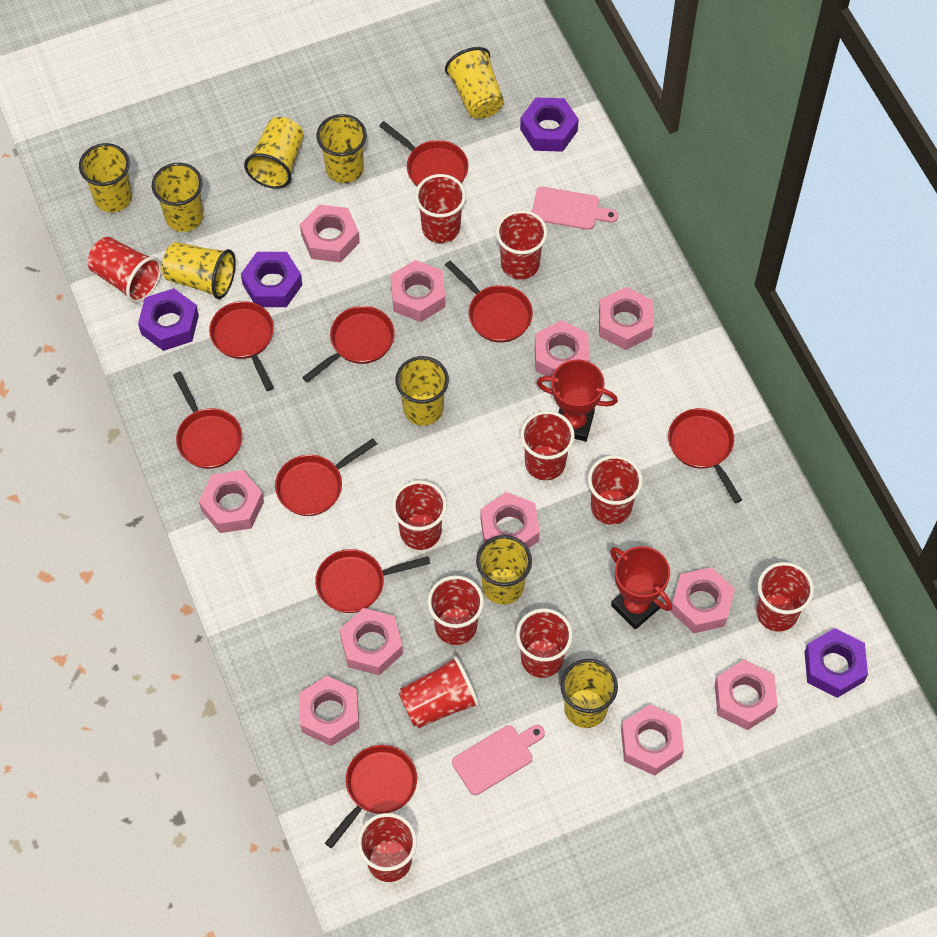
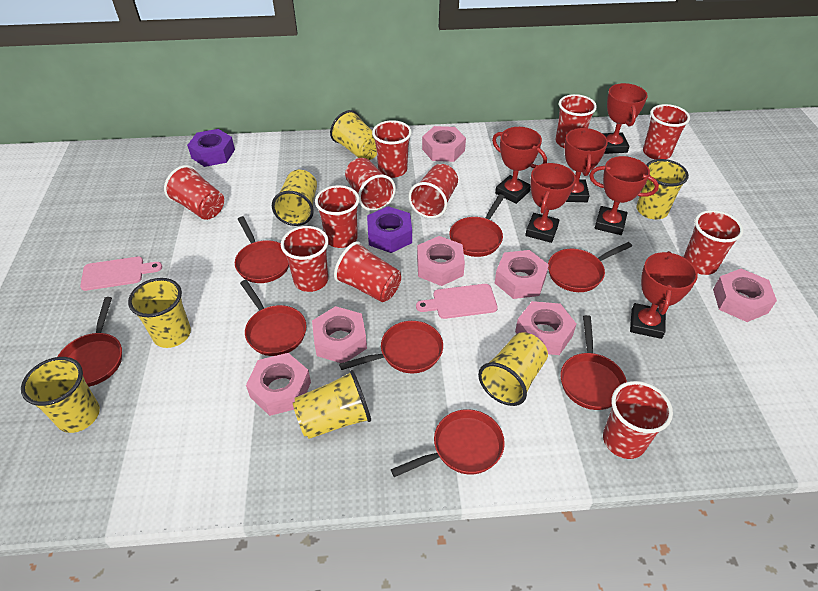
pink nut: 11 -> 7
purple nut: 4 -> 2
red pan: 9 -> 8
red trophy: 2 -> 6
yellow cup: 9 -> 7

